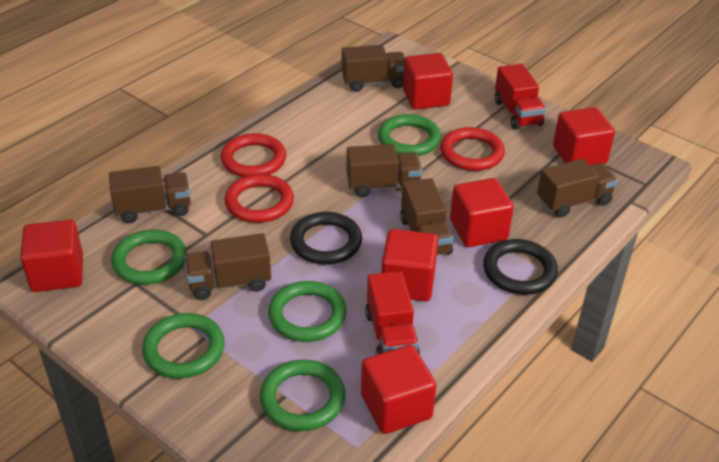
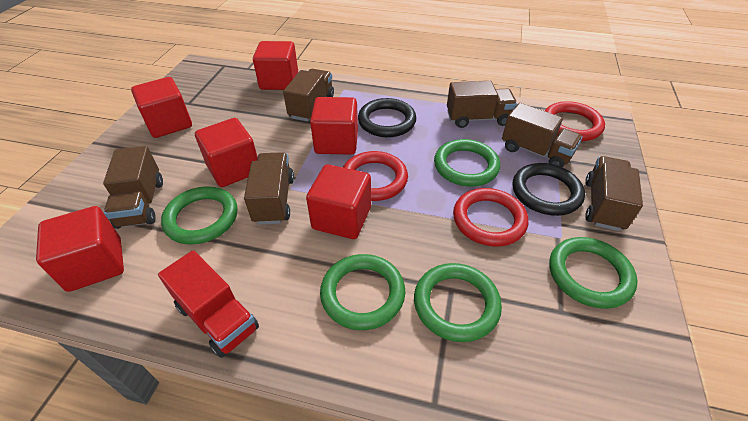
red truck: 2 -> 1

